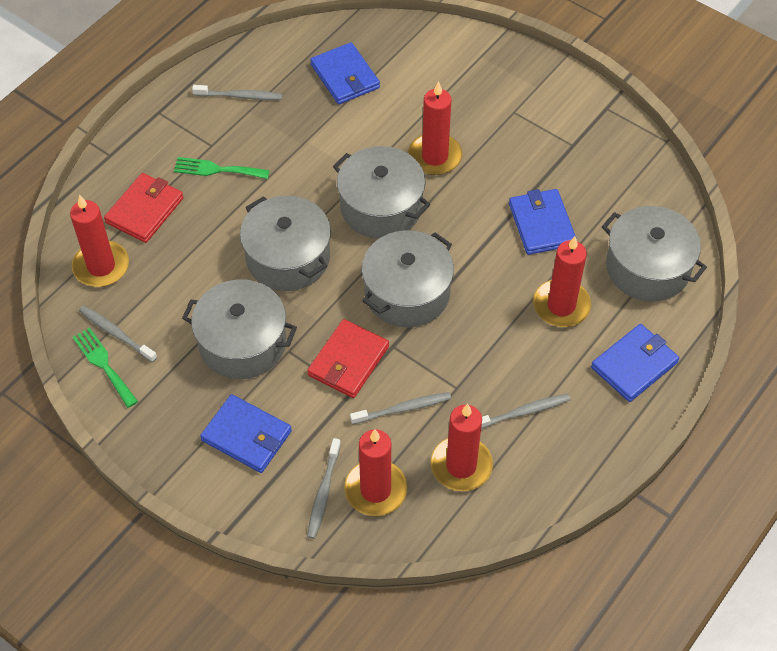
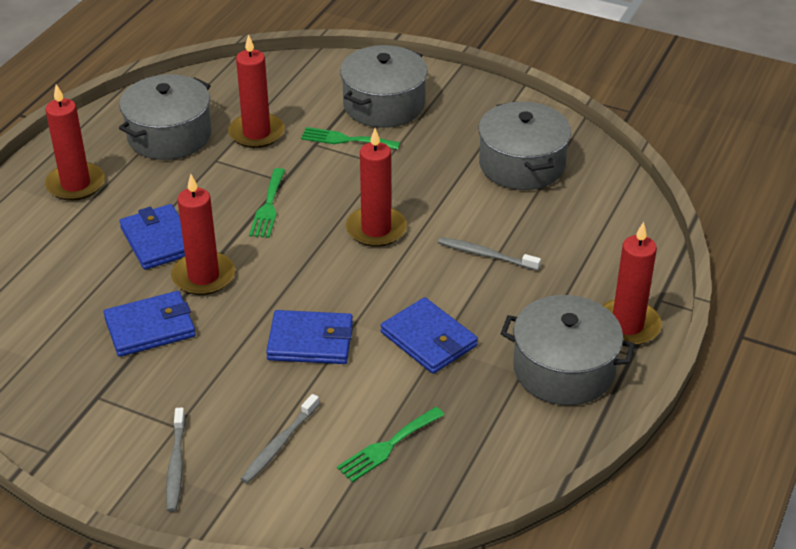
green fork: 2 -> 3
grey pot: 5 -> 4
grey toothbrush: 5 -> 3
red wallet: 2 -> 0

